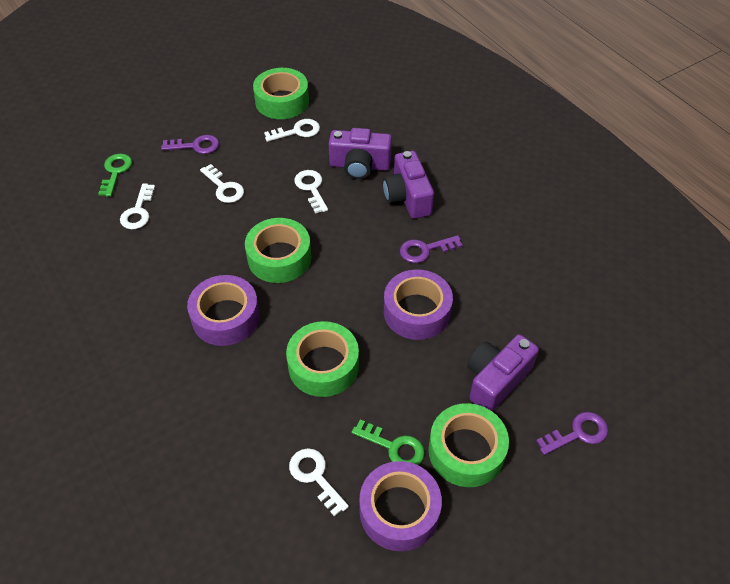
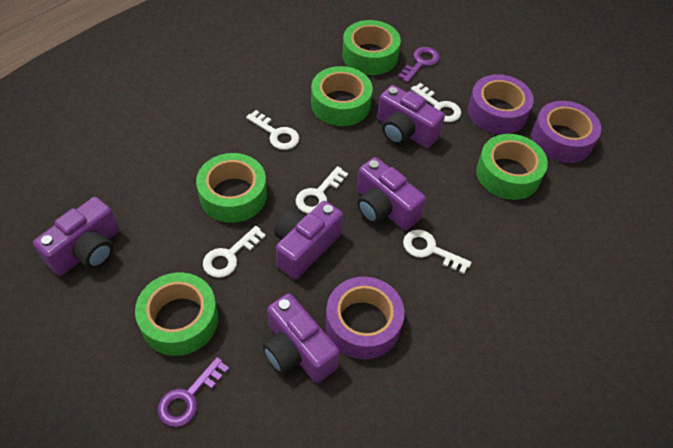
green key: 2 -> 0
green tape: 4 -> 5
purple camera: 3 -> 5
purple key: 3 -> 2

